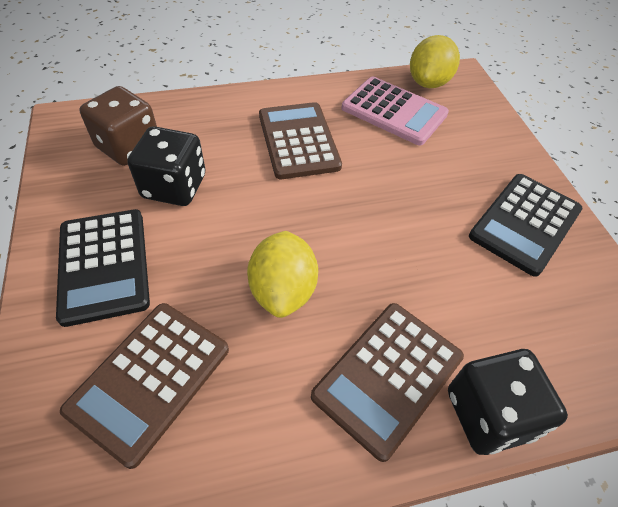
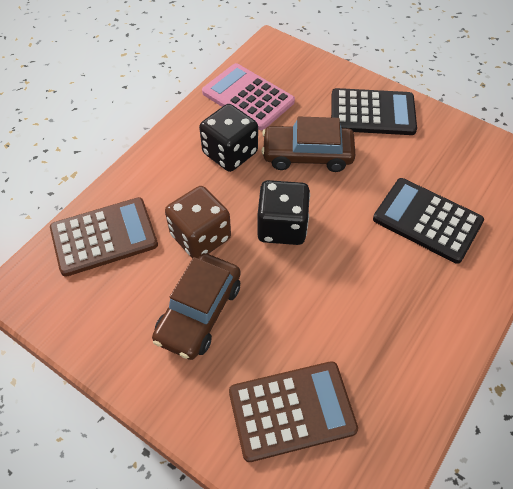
brown calculator: 3 -> 2
brown car: 0 -> 2
yellow lemon: 2 -> 0

